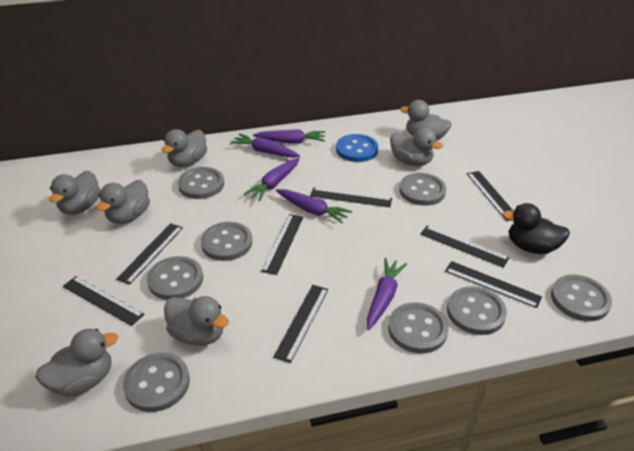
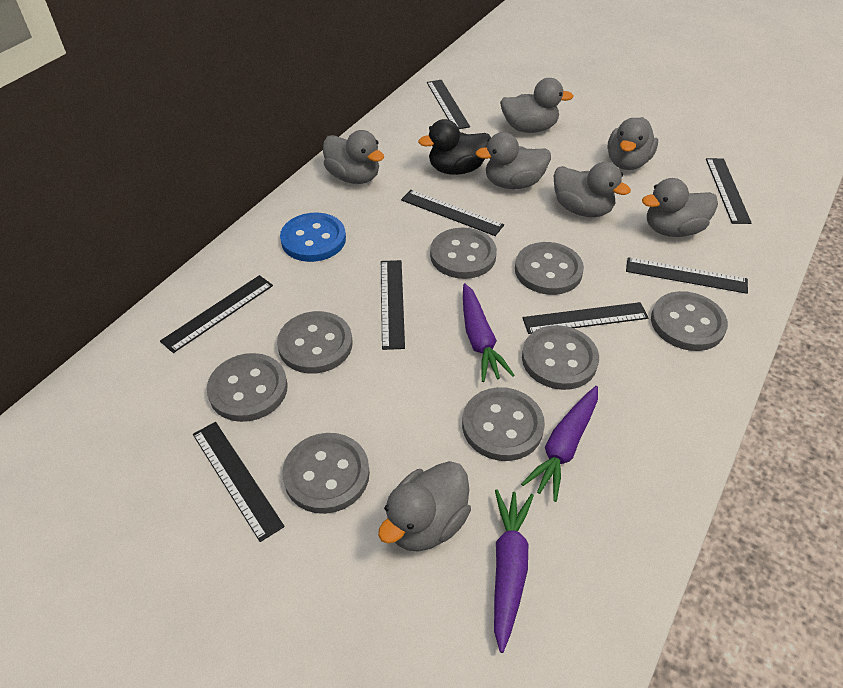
purple carrot: 5 -> 3

